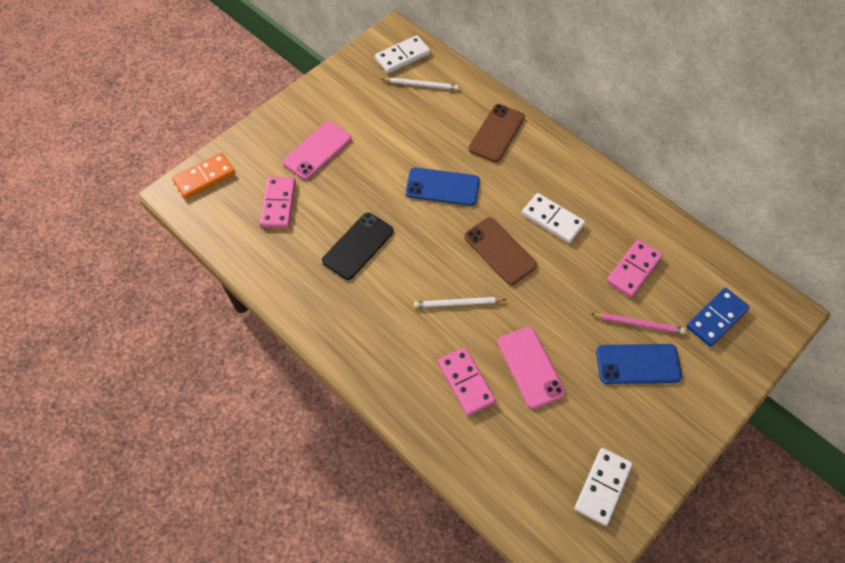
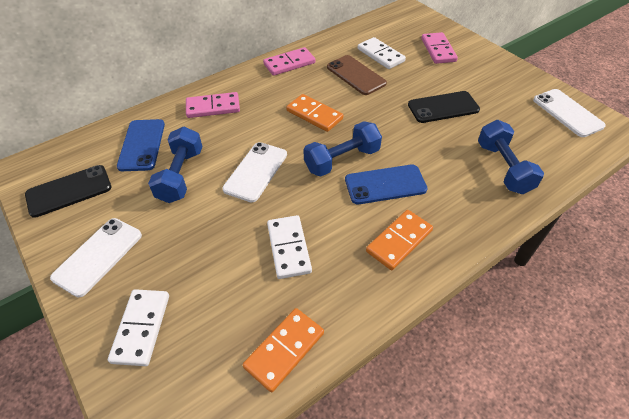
black phone: 1 -> 2
blue domino: 1 -> 0
blue dumbbell: 0 -> 3
brown phone: 2 -> 1
orange domino: 1 -> 3
pink pencil: 1 -> 0
pink phone: 2 -> 0
white pencil: 2 -> 0
white phone: 0 -> 3

